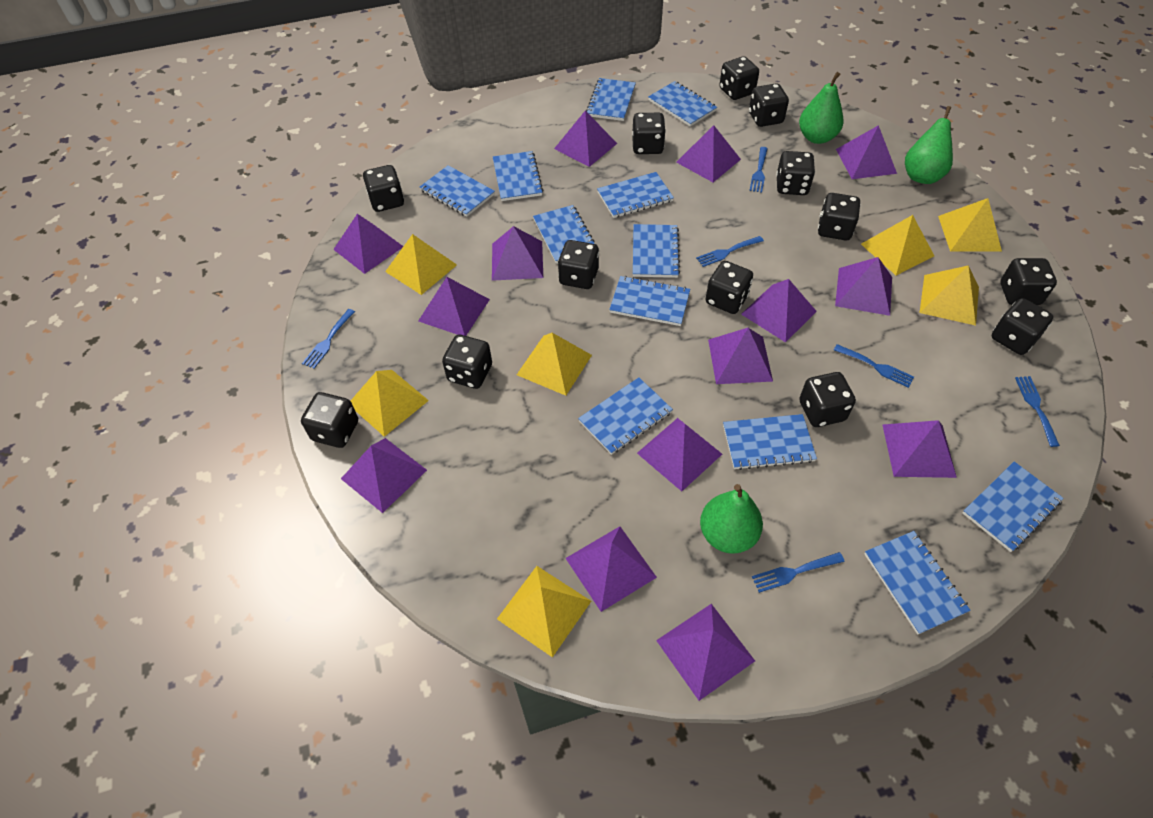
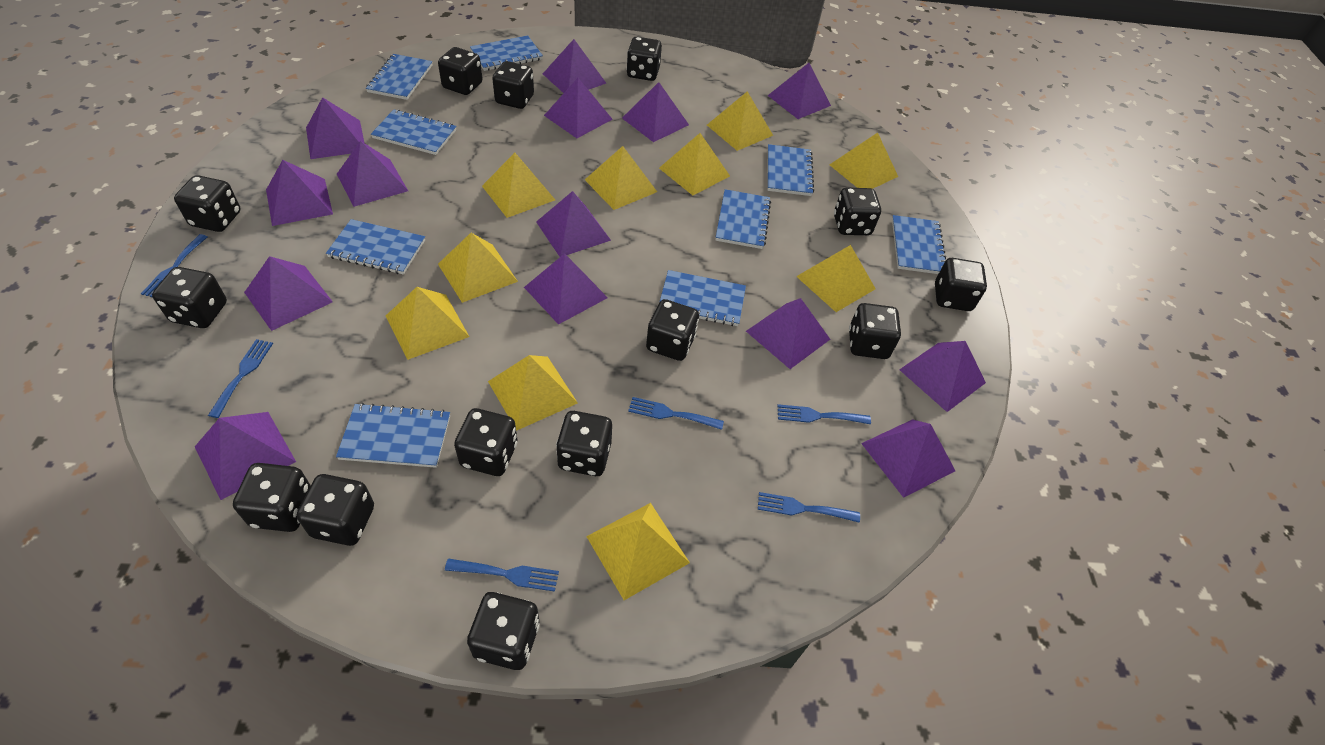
black dice: 13 -> 14
blue notebook: 12 -> 9
green pear: 3 -> 0
yellow pyramid: 7 -> 10

